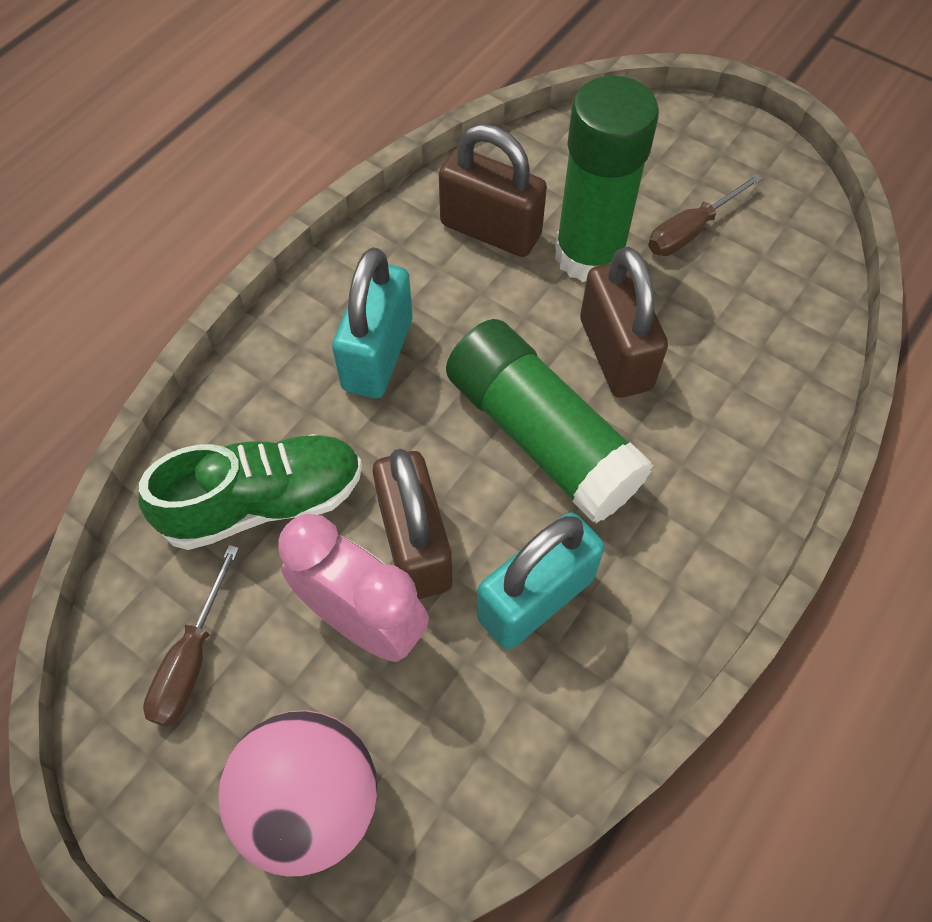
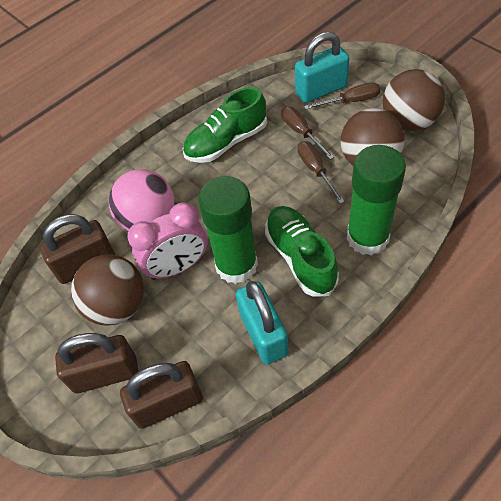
brown ball: 0 -> 3
brown screwdriver: 2 -> 3
green shoe: 1 -> 2

